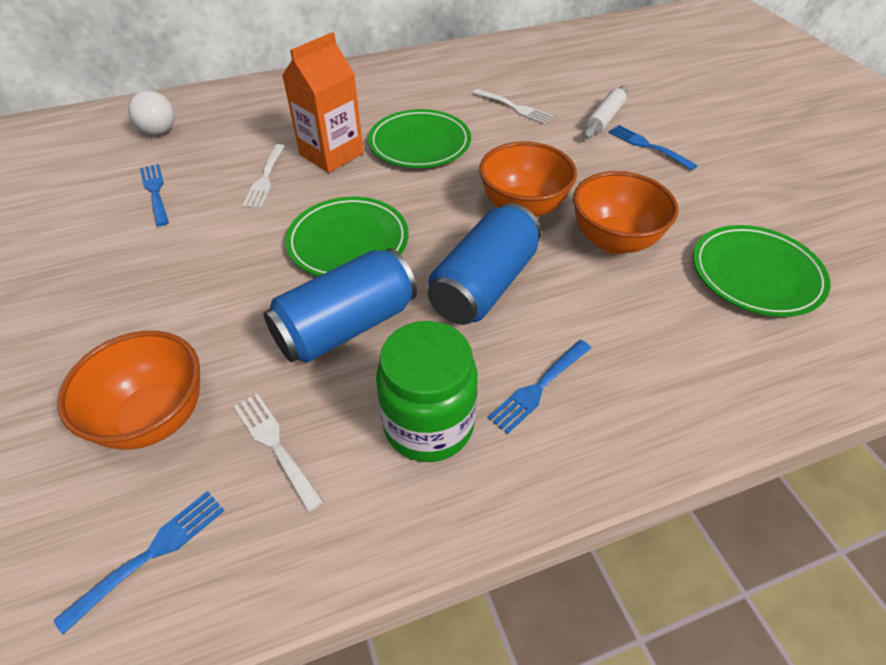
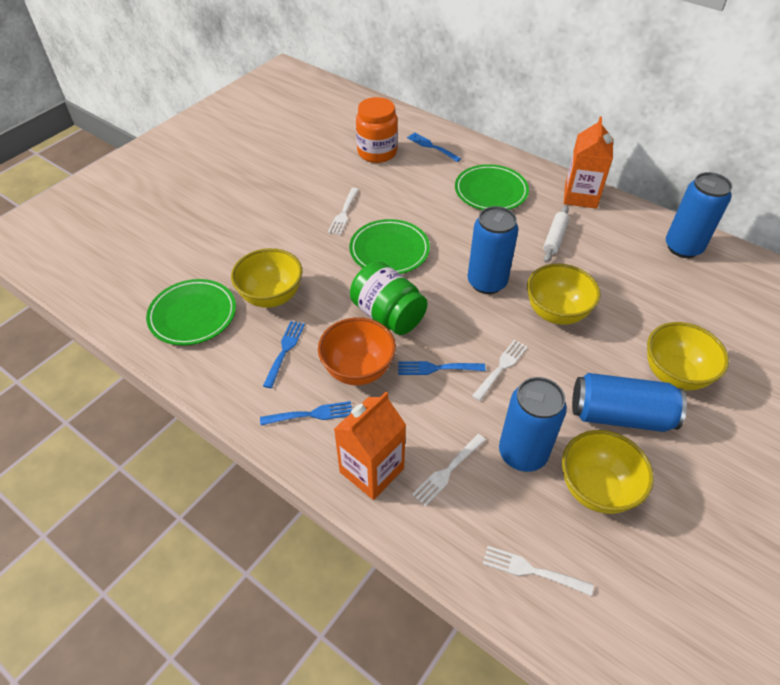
blue can: 2 -> 4
orange bowl: 3 -> 1
orange carton: 1 -> 2
orange jar: 0 -> 1
white fork: 3 -> 4
white light bulb: 1 -> 0
yellow bowl: 0 -> 4

